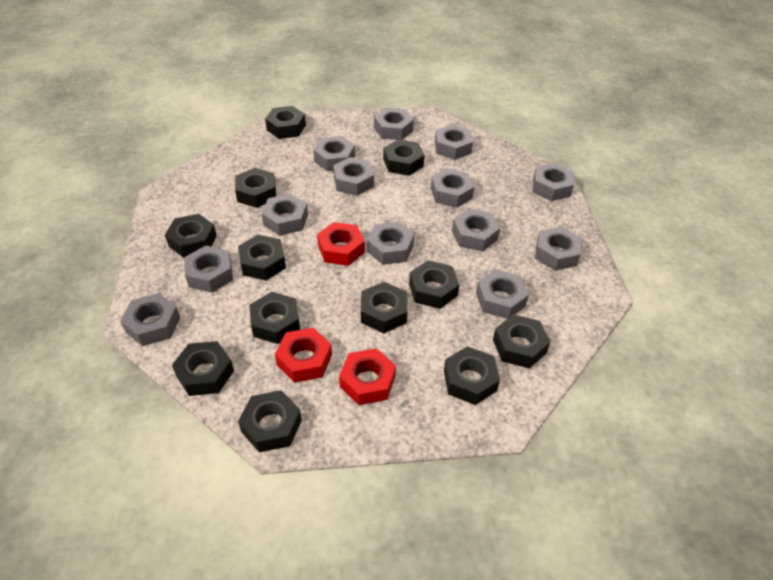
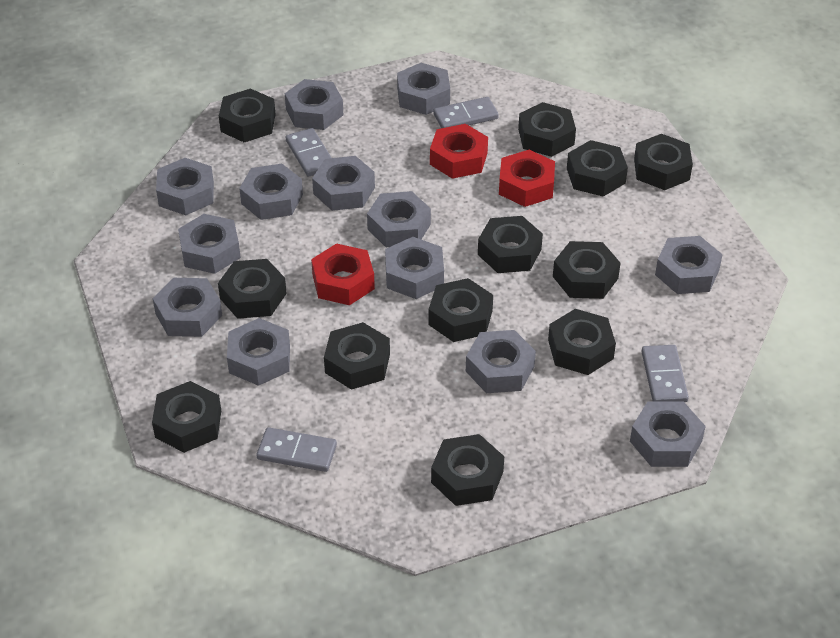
grey domino: 0 -> 4

